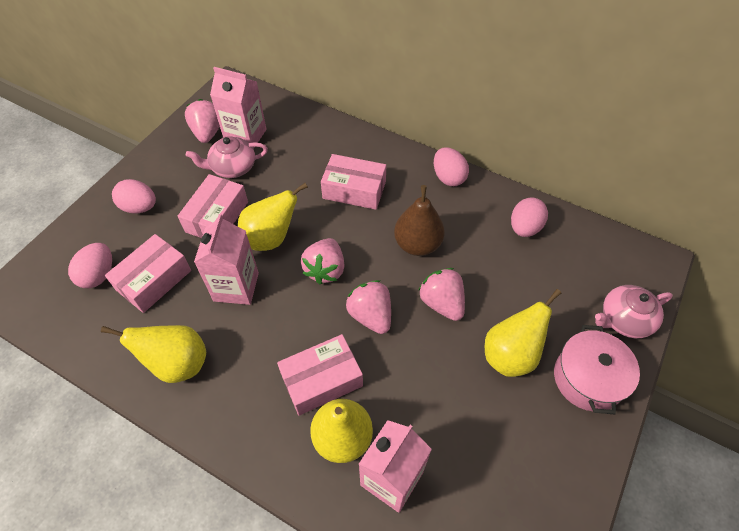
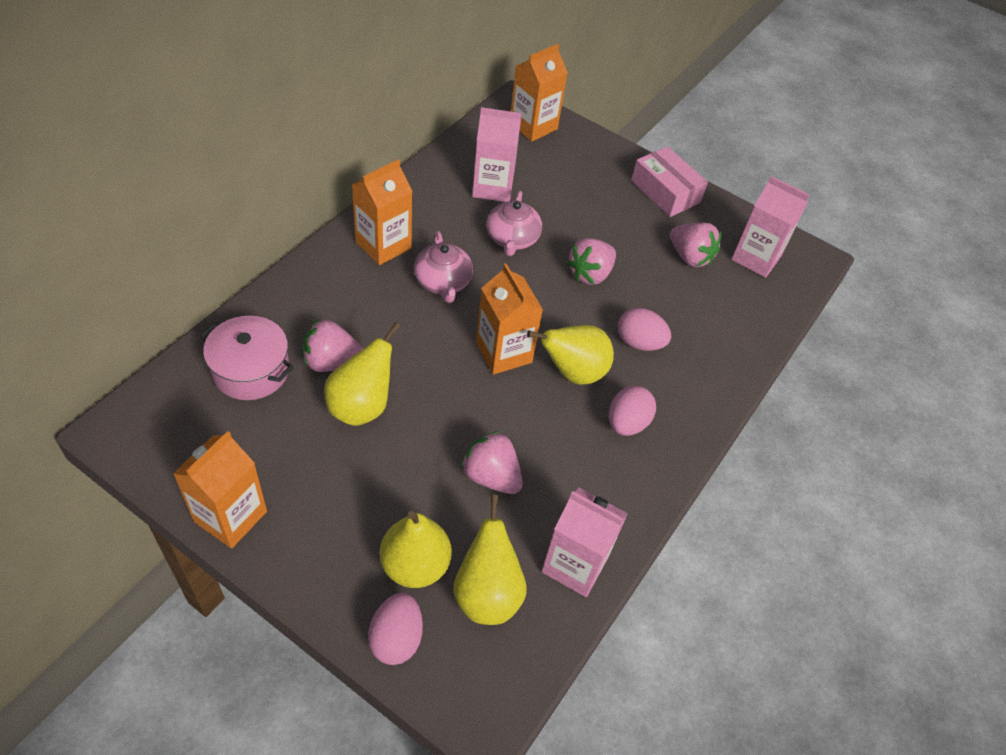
brown pear: 1 -> 0
orange carton: 0 -> 4
pink box: 4 -> 1
pink egg: 4 -> 3

